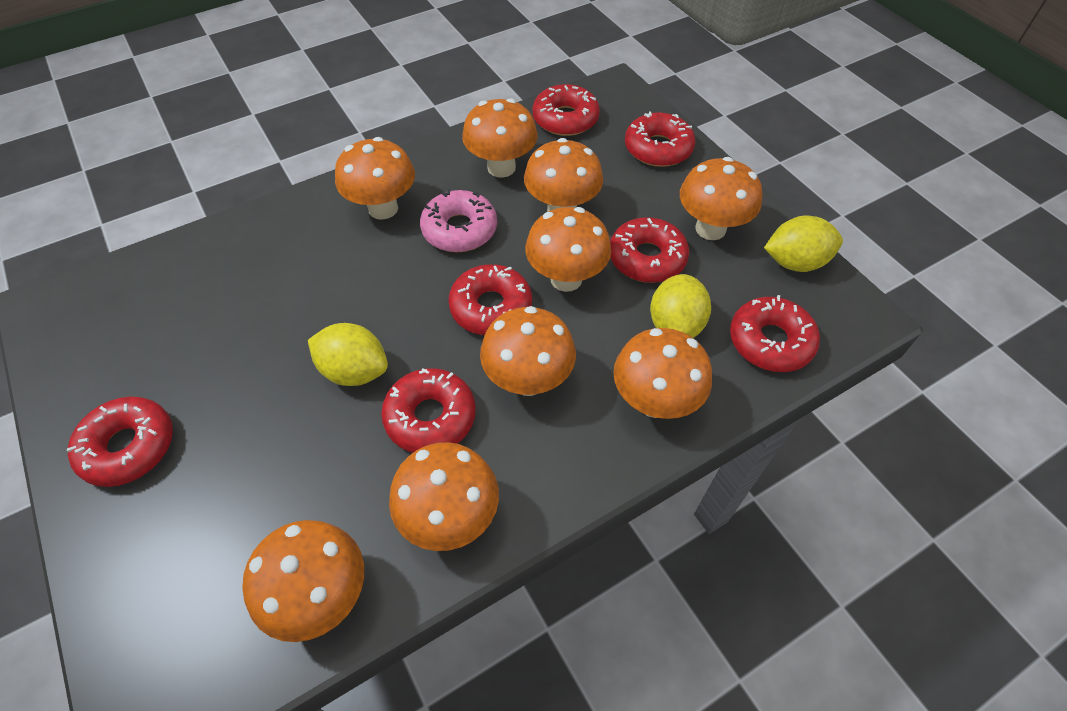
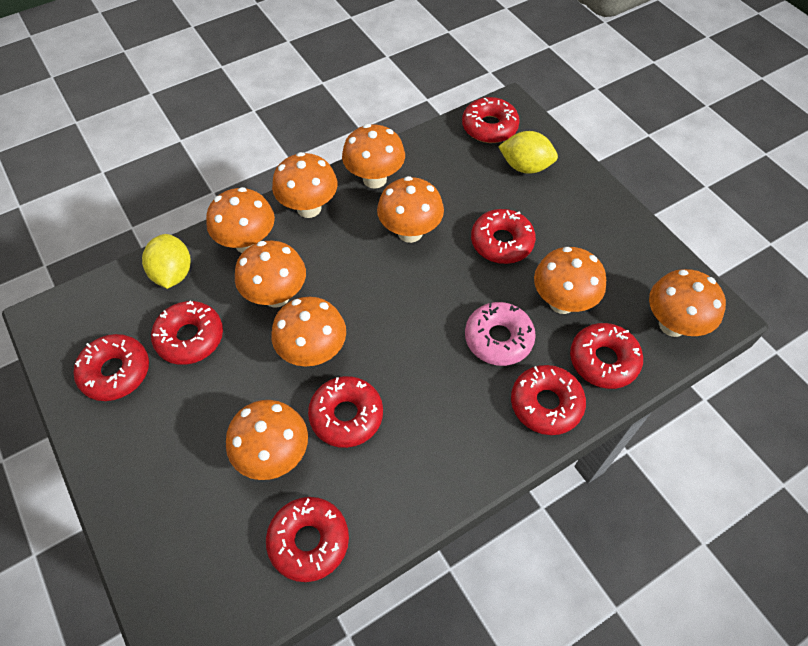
red donut: 7 -> 8
yellow lemon: 3 -> 2

